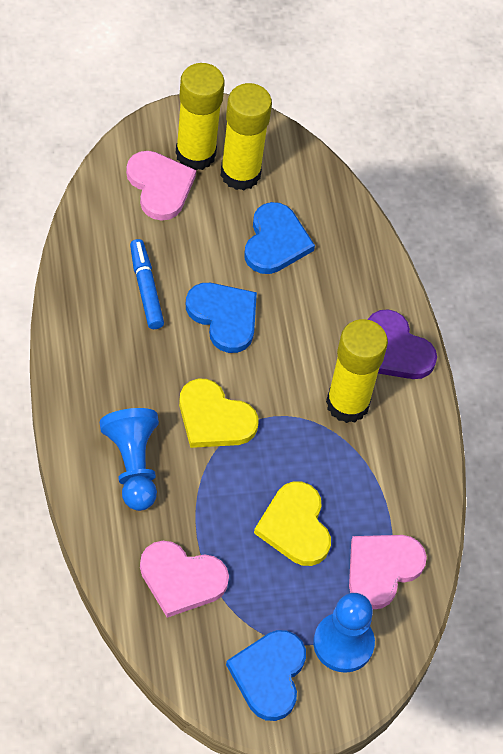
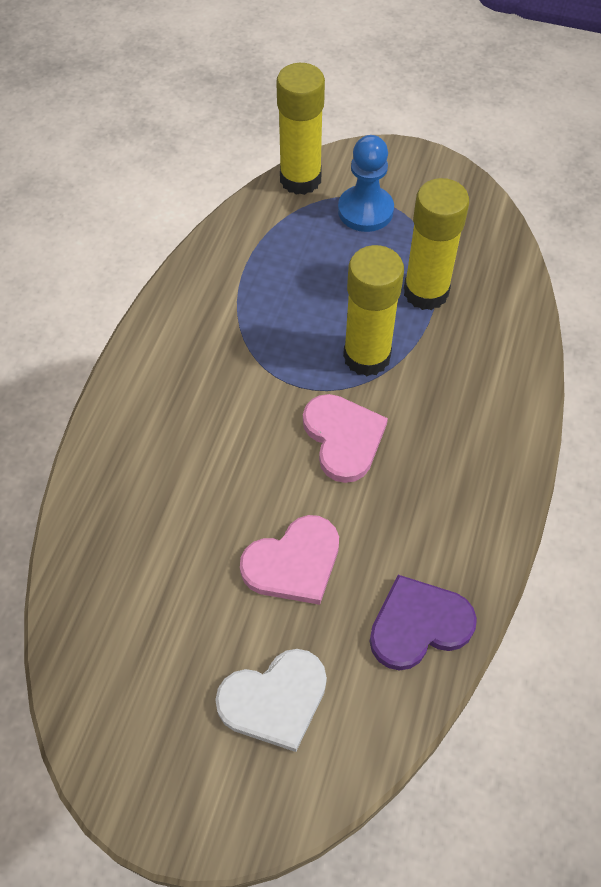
blue heart: 3 -> 0
blue marker: 1 -> 0
blue pawn: 2 -> 1
pink heart: 3 -> 2
white heart: 0 -> 1
yellow heart: 2 -> 0

